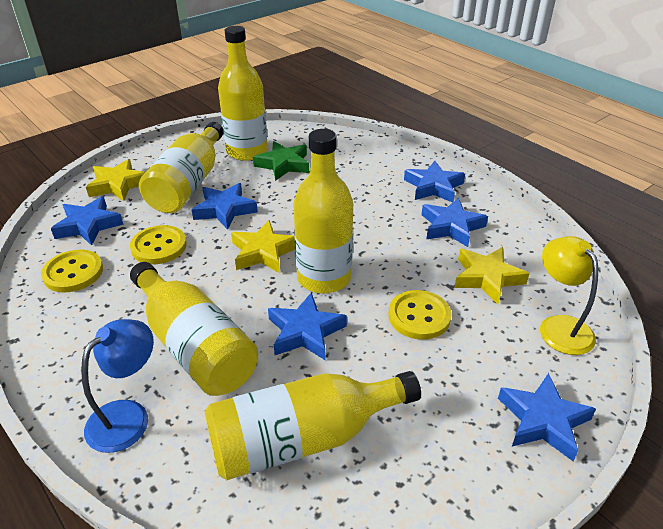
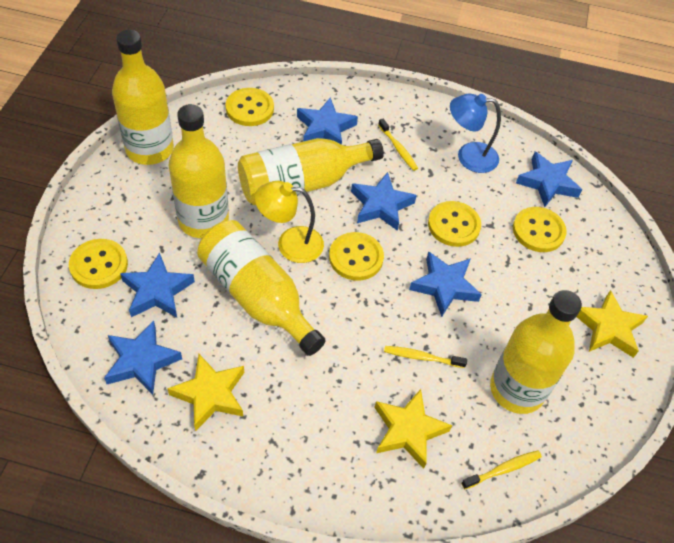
green star: 1 -> 0
yellow button: 3 -> 5
yellow toothbrush: 0 -> 3

